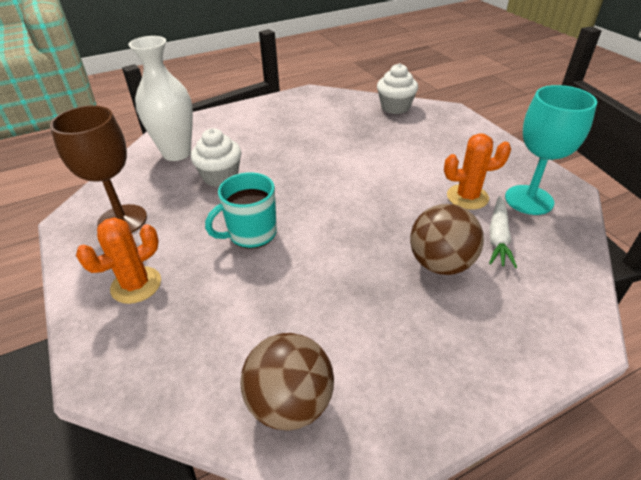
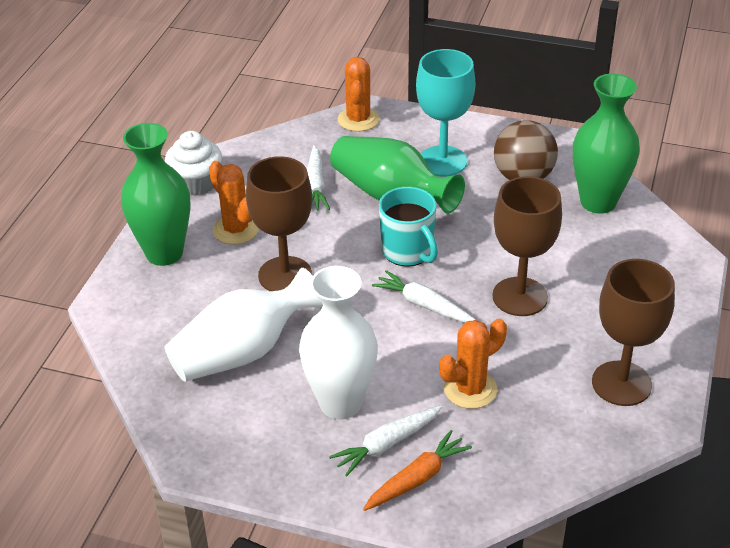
brown ball: 2 -> 1
brown goblet: 1 -> 3
green vase: 0 -> 3
orange cactus: 2 -> 3
orange carrot: 0 -> 1
white carrot: 1 -> 3
white cupcake: 2 -> 1
white vase: 1 -> 2

